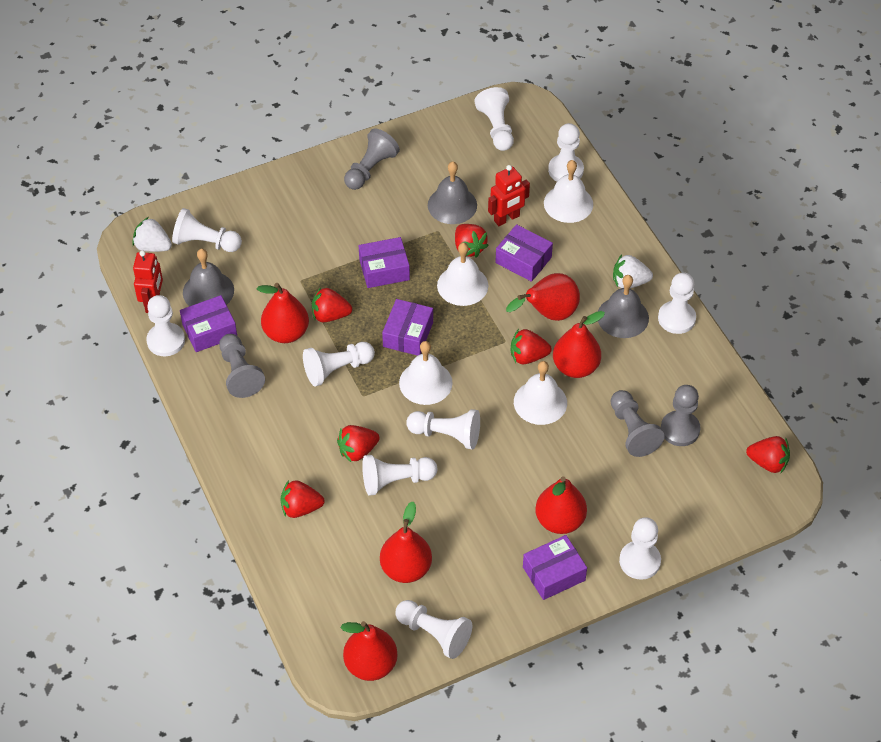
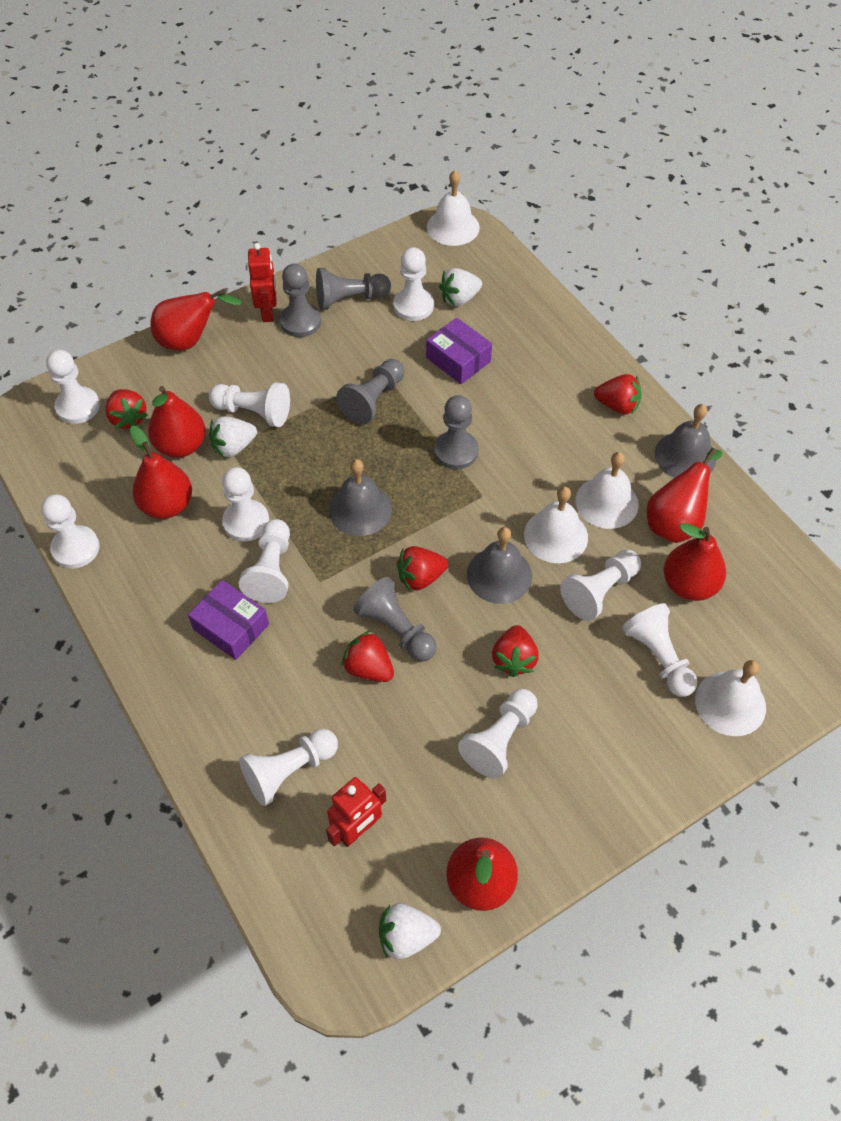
grey pawn: 4 -> 5
purple box: 5 -> 2
red strawberry: 6 -> 5
white strawberry: 2 -> 3

